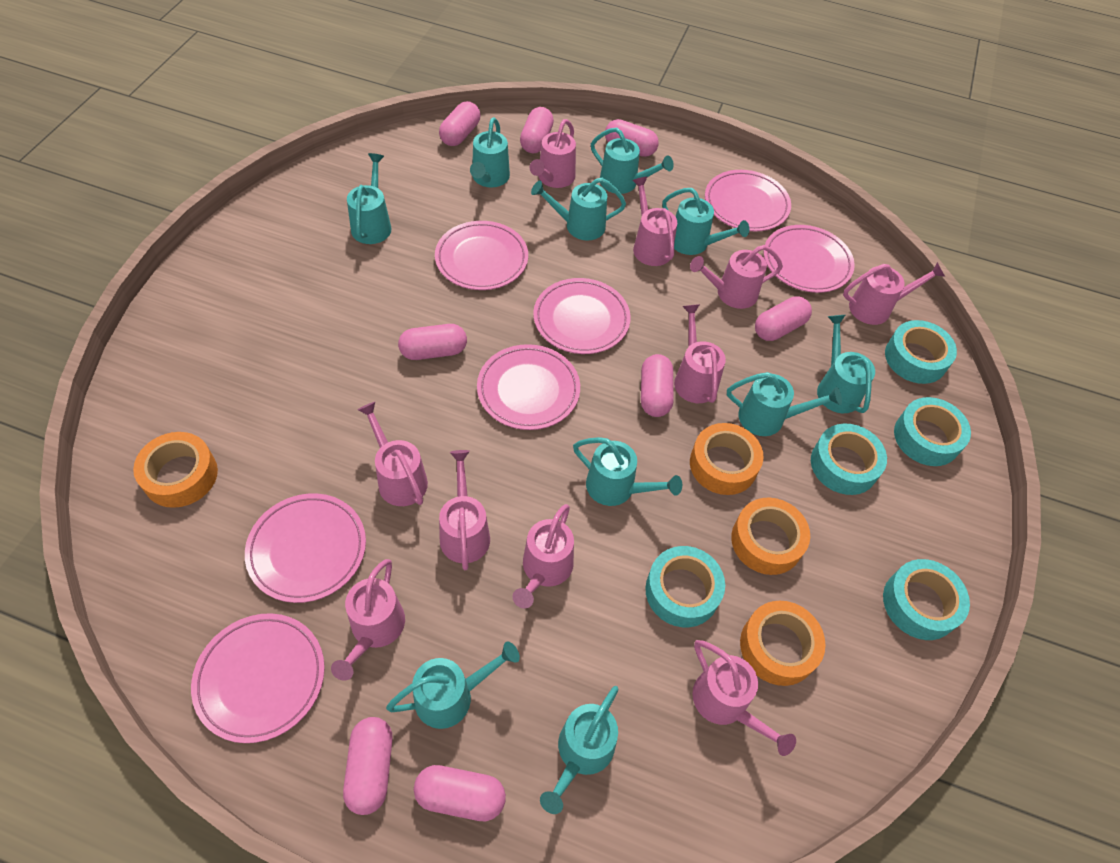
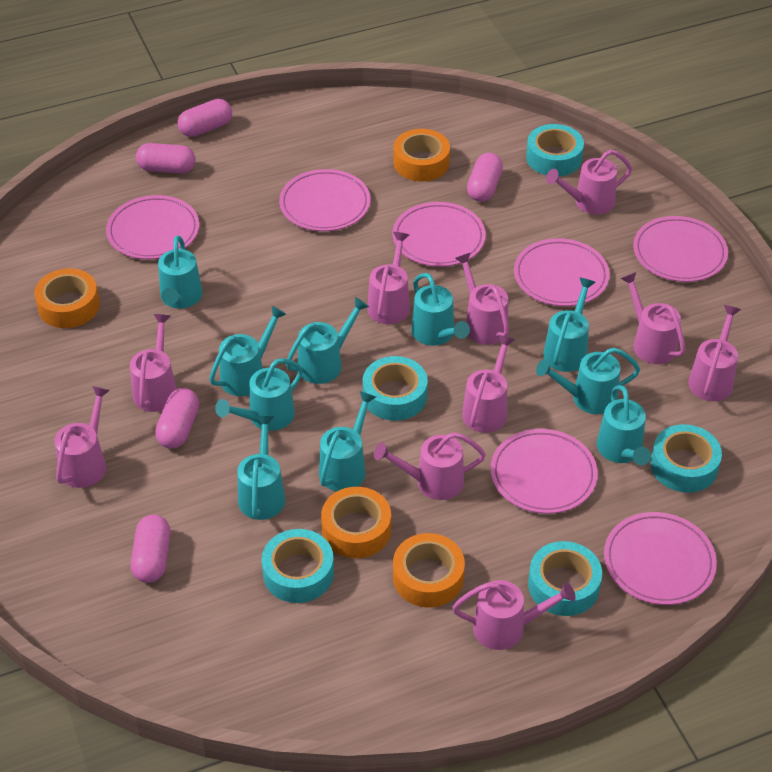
pink capsule: 8 -> 5

